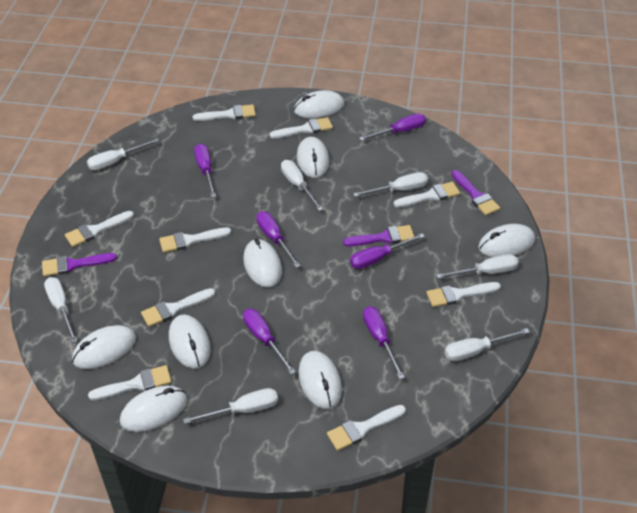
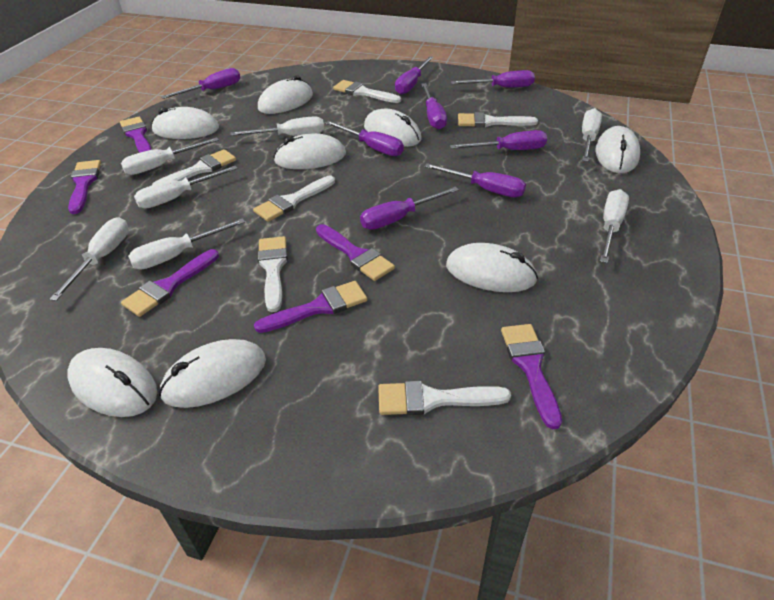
purple brush: 3 -> 6
purple screwdriver: 6 -> 8
white brush: 9 -> 6

